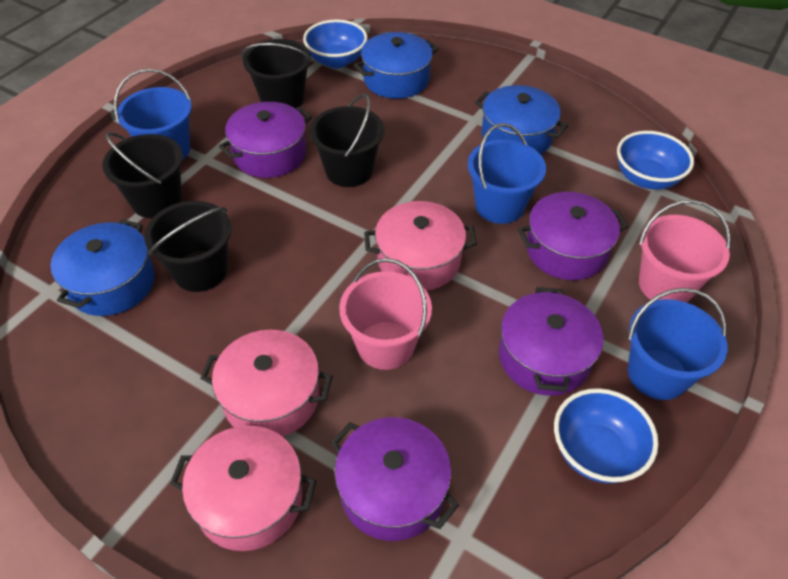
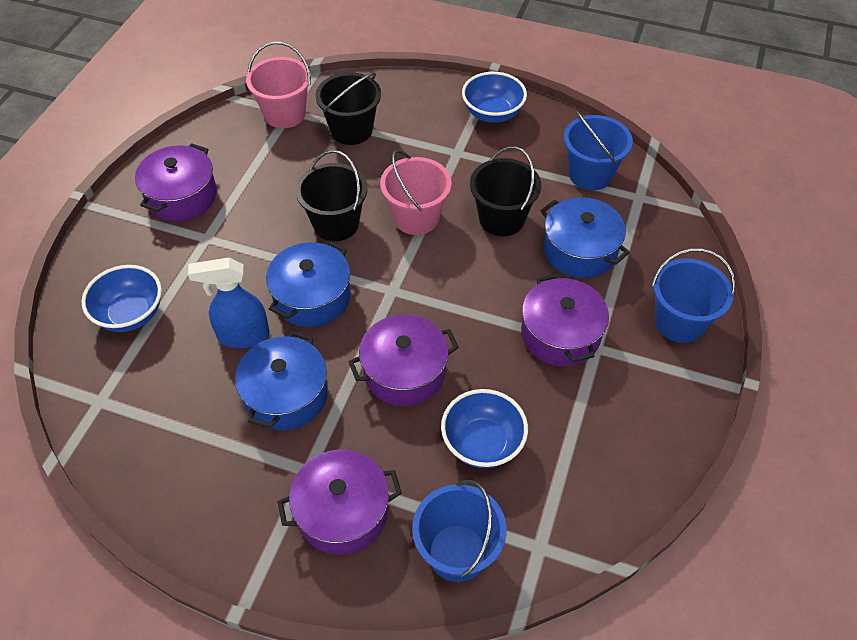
black bucket: 4 -> 3
blue spray bottle: 0 -> 1
pink pot: 3 -> 0

